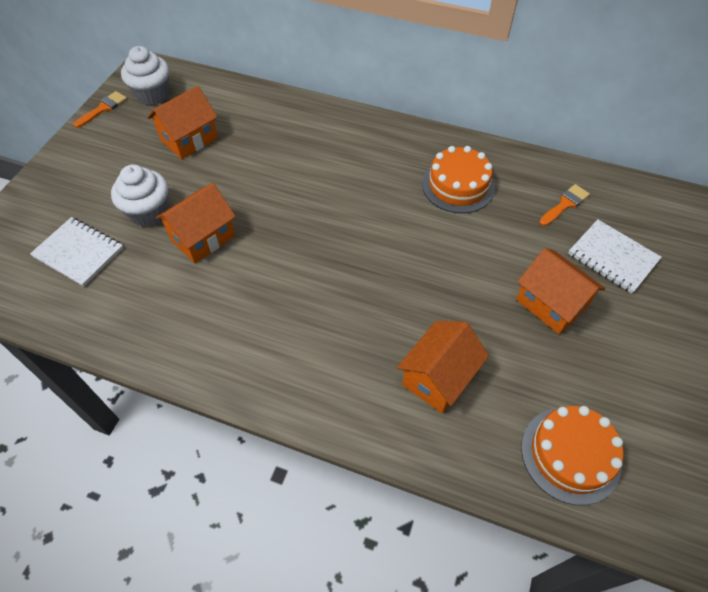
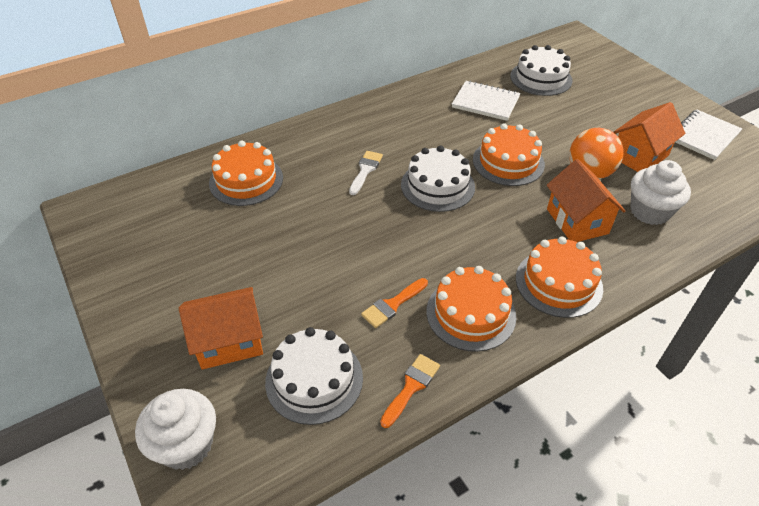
orange ball: 0 -> 1
orange cake: 2 -> 4
orange house: 4 -> 3
white brush: 0 -> 1
white cake: 0 -> 3

